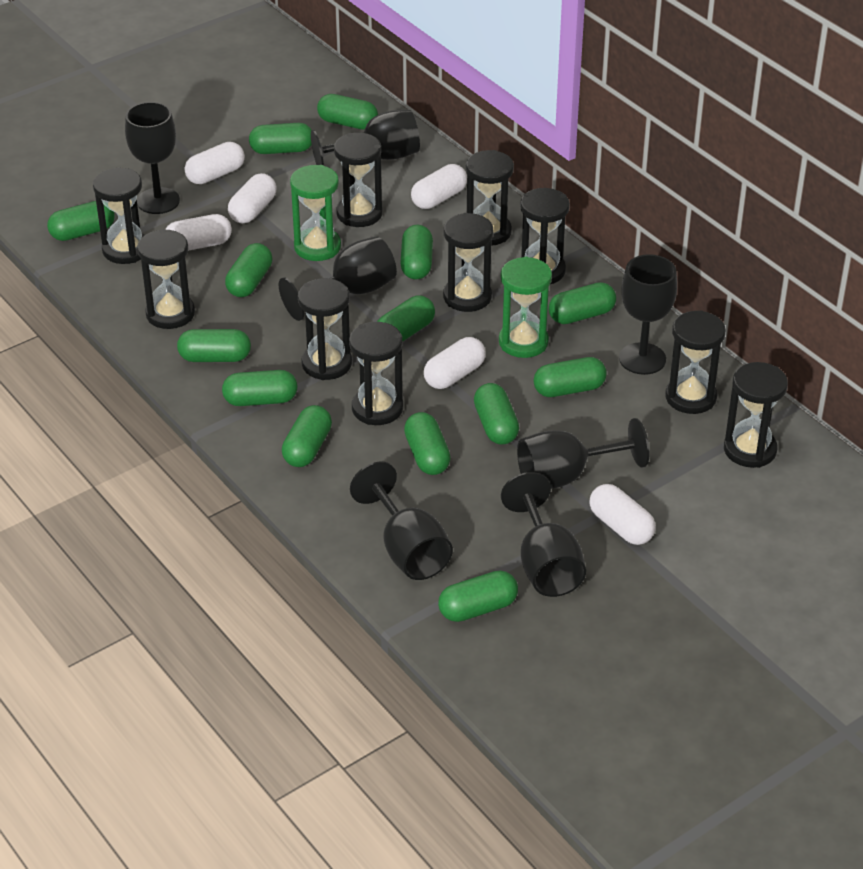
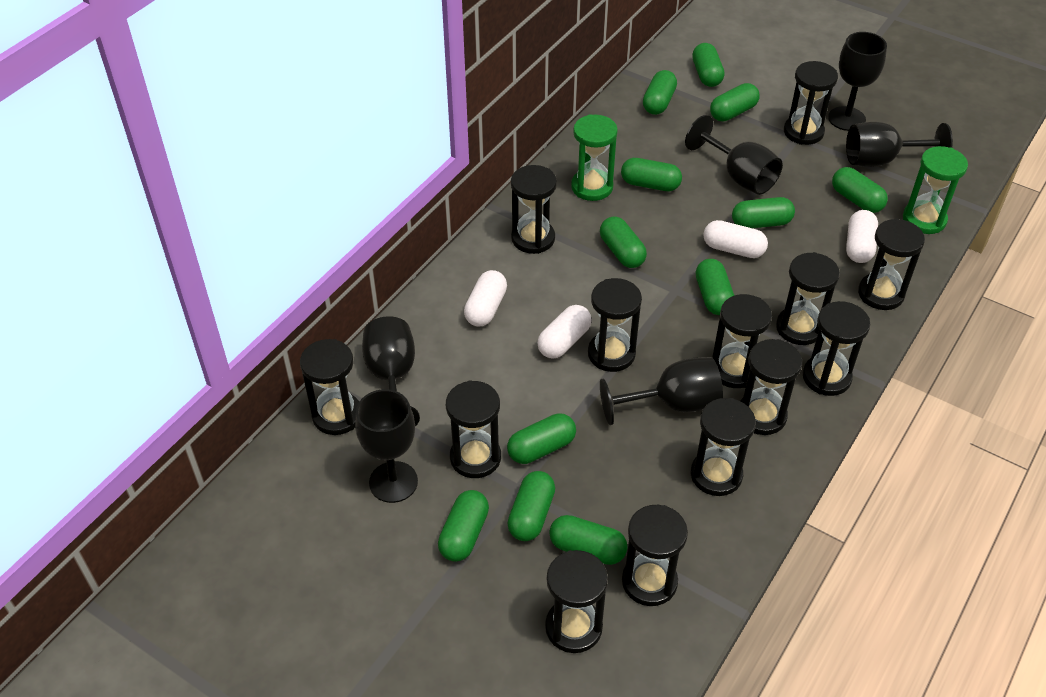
black goblet: 7 -> 6
black hourglass: 10 -> 13
green capsule: 14 -> 12
white capsule: 6 -> 4

